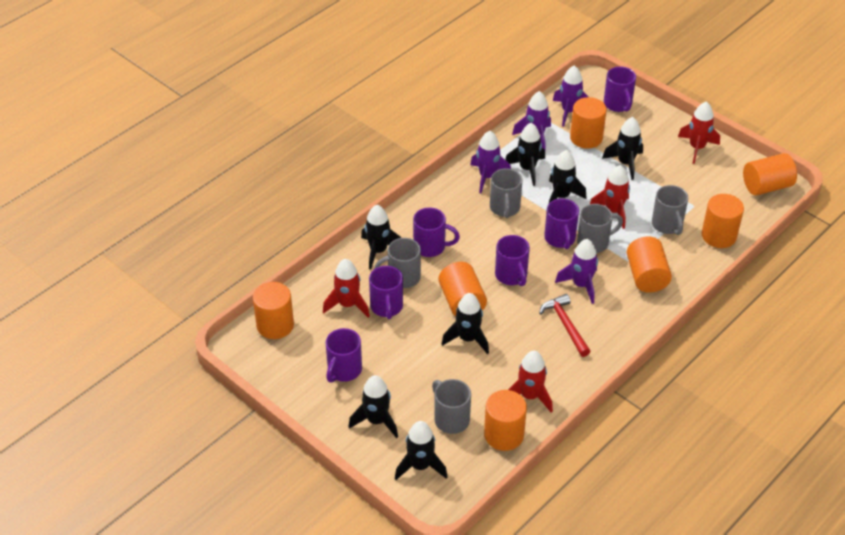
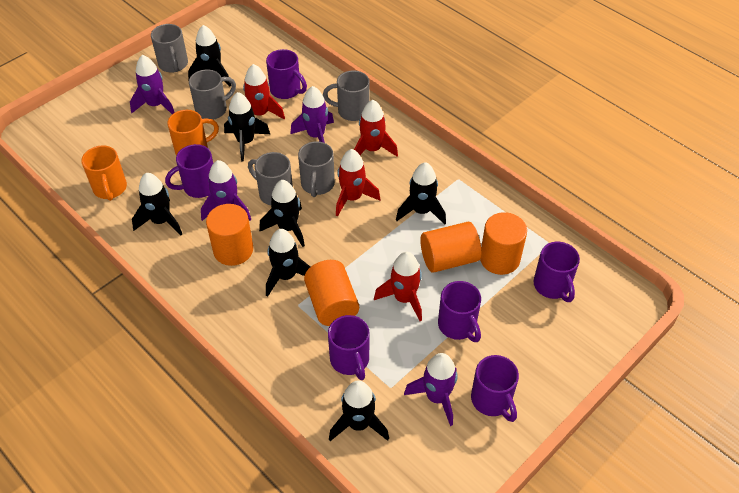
orange cylinder: 7 -> 4
orange mug: 0 -> 2
red hammer: 1 -> 0

